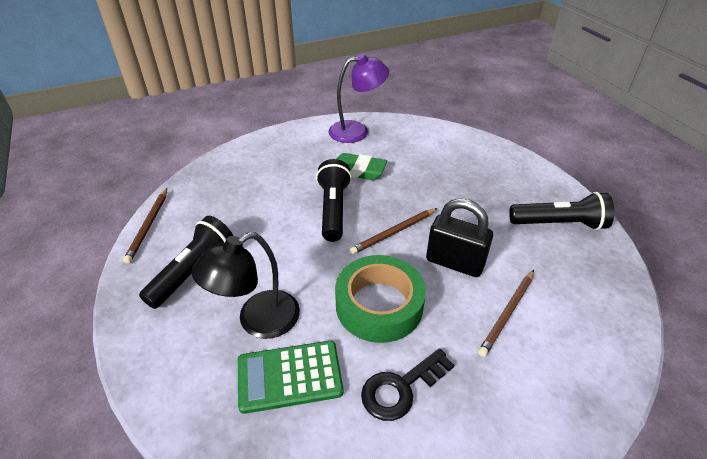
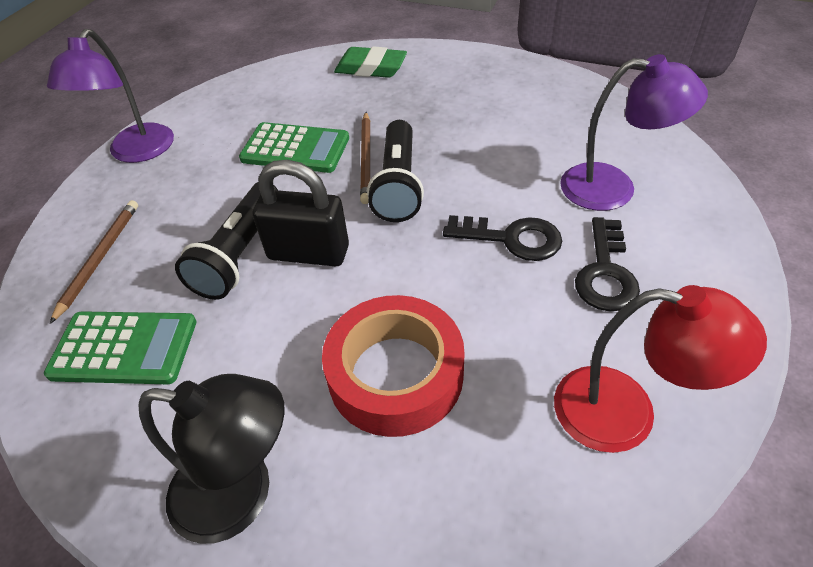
black flashlight: 3 -> 2
black key: 1 -> 2
brown pencil: 3 -> 2
green calculator: 1 -> 2
green tape: 1 -> 0
purple lamp: 1 -> 2
red lamp: 0 -> 1
red tape: 0 -> 1

